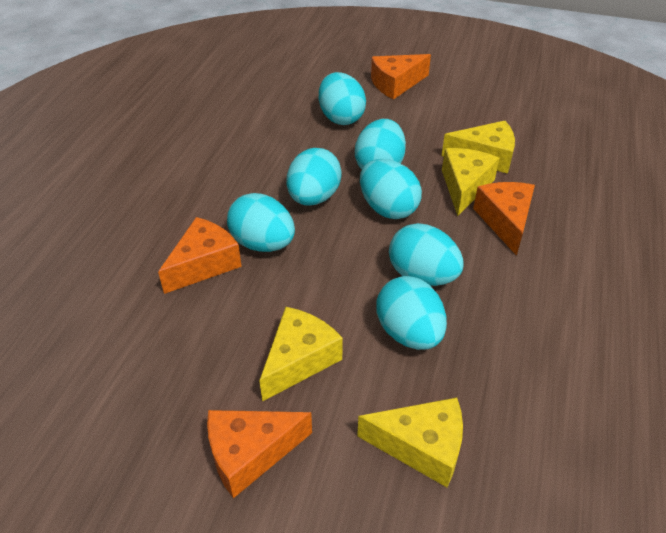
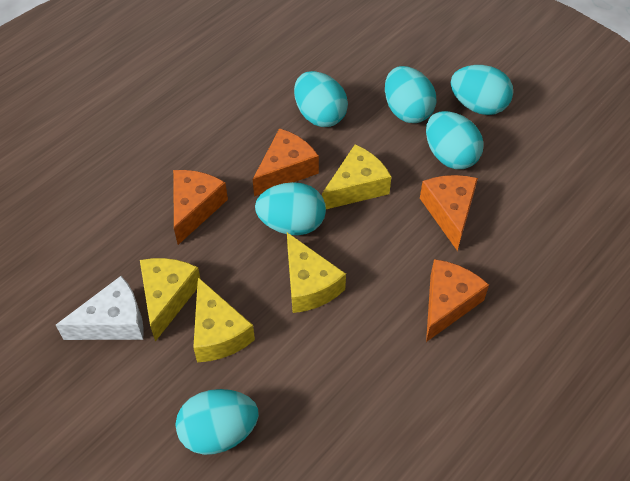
turquoise egg: 7 -> 6
white cheese: 0 -> 1

